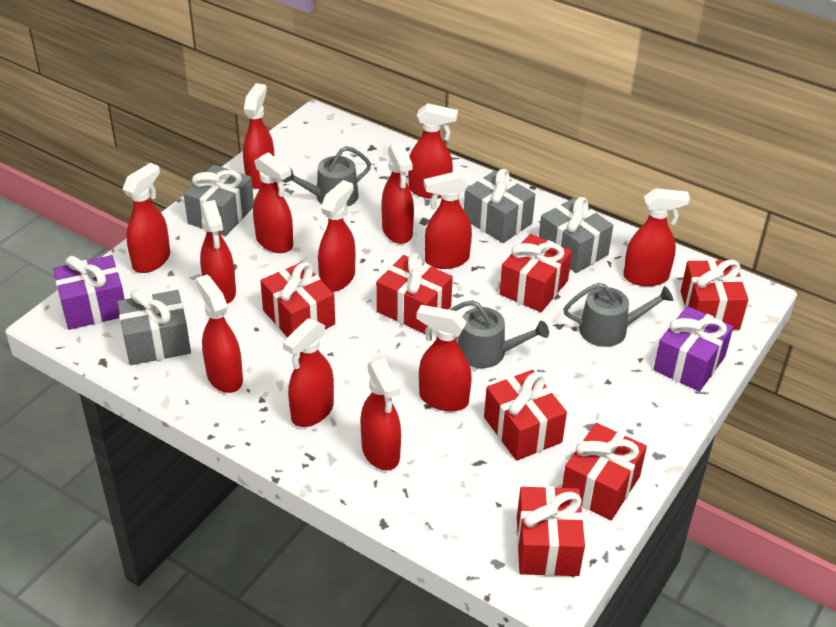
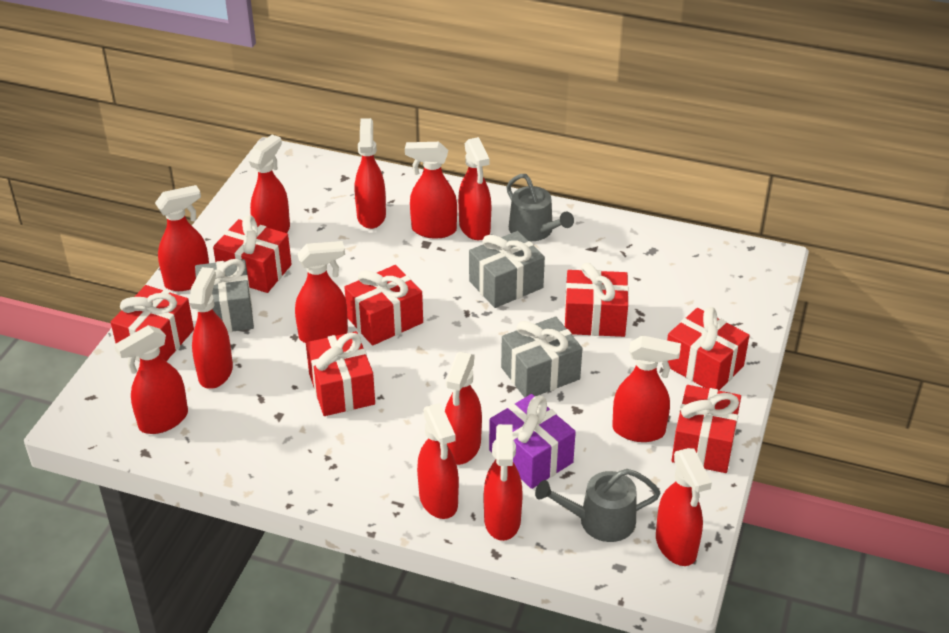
grey gift: 4 -> 3
grey watering can: 3 -> 2
purple gift: 2 -> 1

